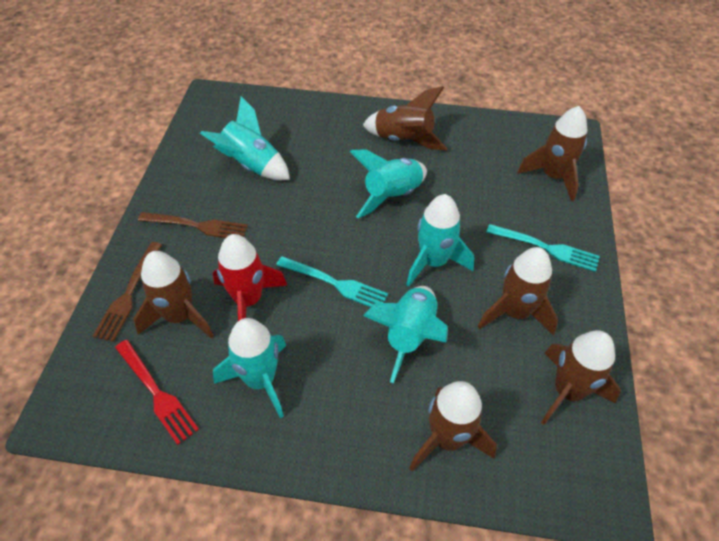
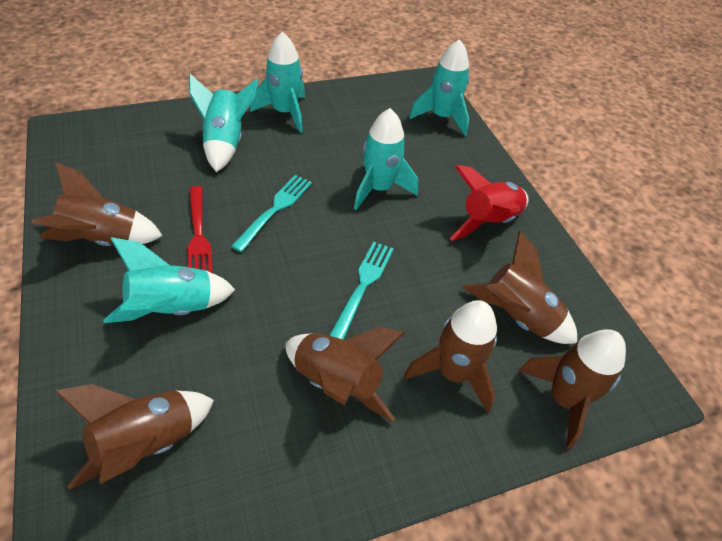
brown fork: 2 -> 0

